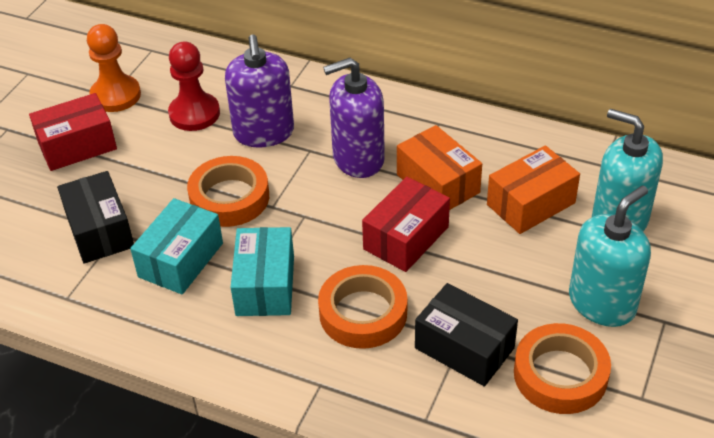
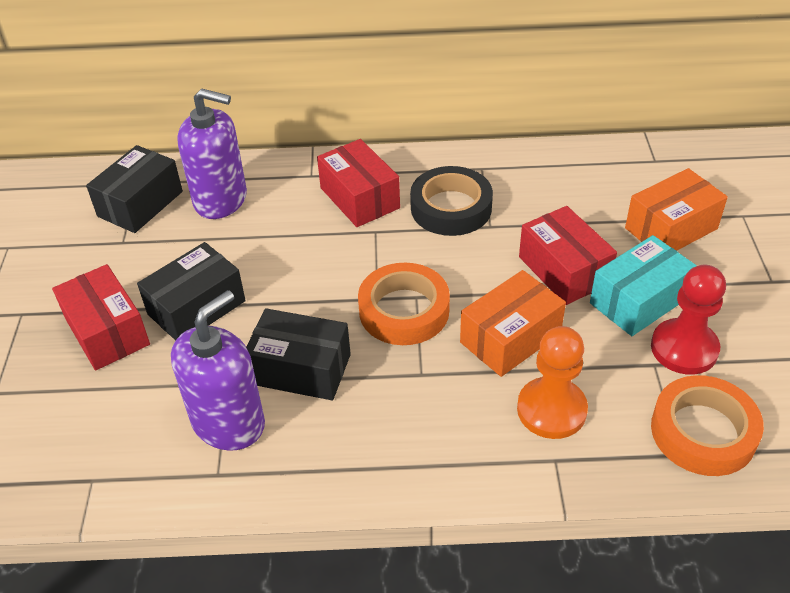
black box: 2 -> 3
black tape: 0 -> 1
orange tape: 3 -> 2
red box: 2 -> 3
turquoise box: 2 -> 1
turquoise soap dispenser: 2 -> 0

